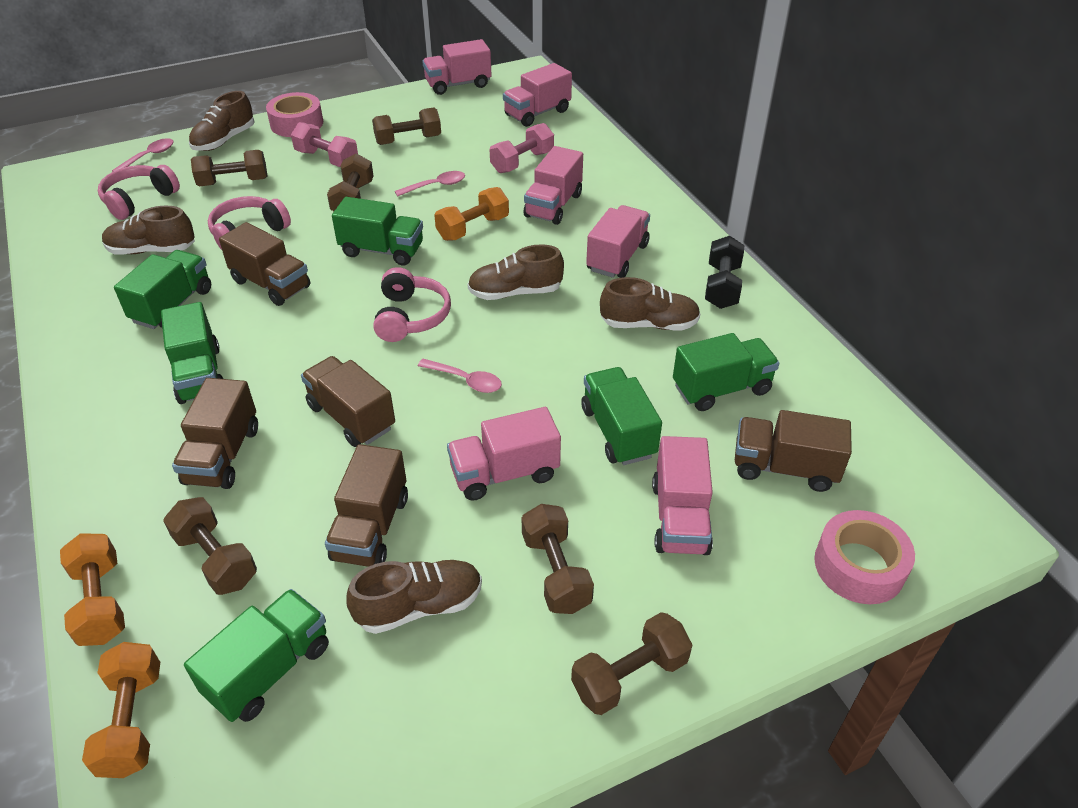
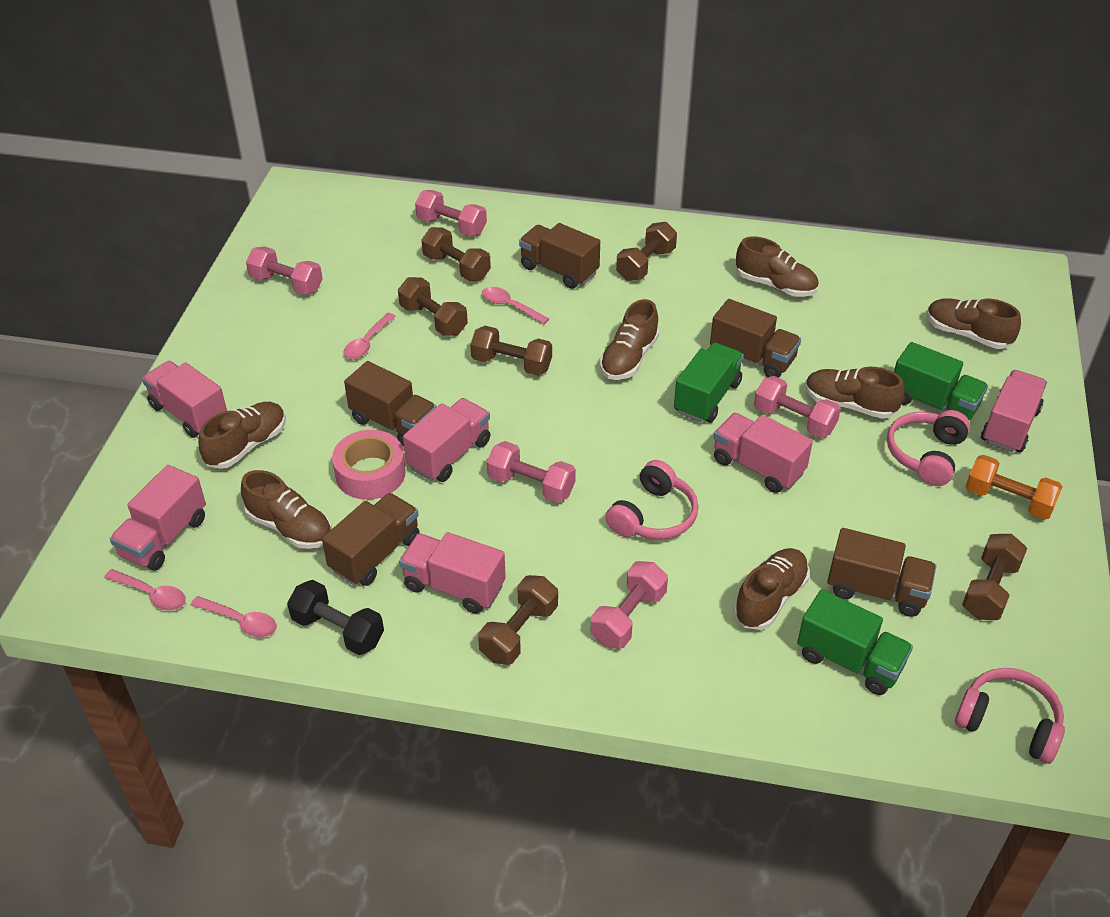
brown shoe: 5 -> 7
green truck: 6 -> 3
orange dumbbell: 3 -> 1
pink dumbbell: 2 -> 5
pink spoon: 3 -> 4
pink tape: 2 -> 1

